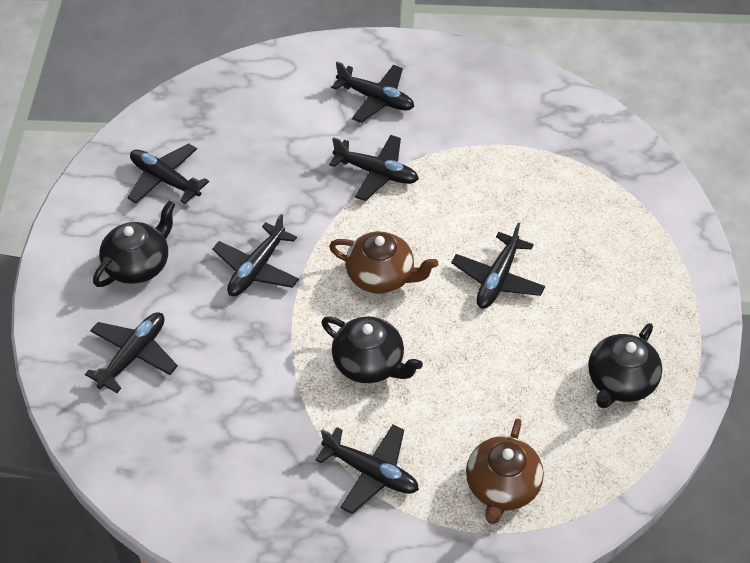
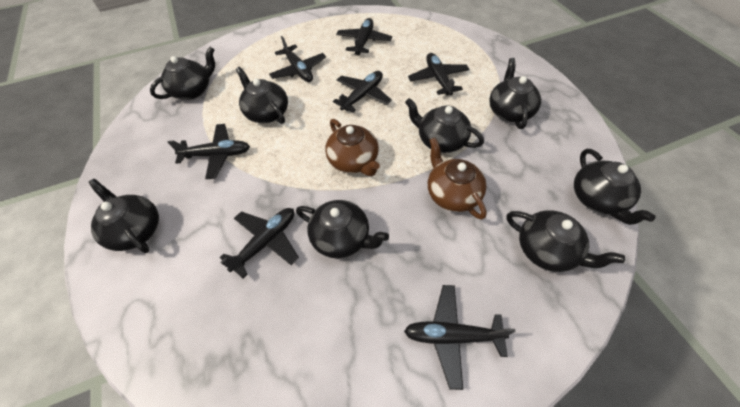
black teapot: 3 -> 8

